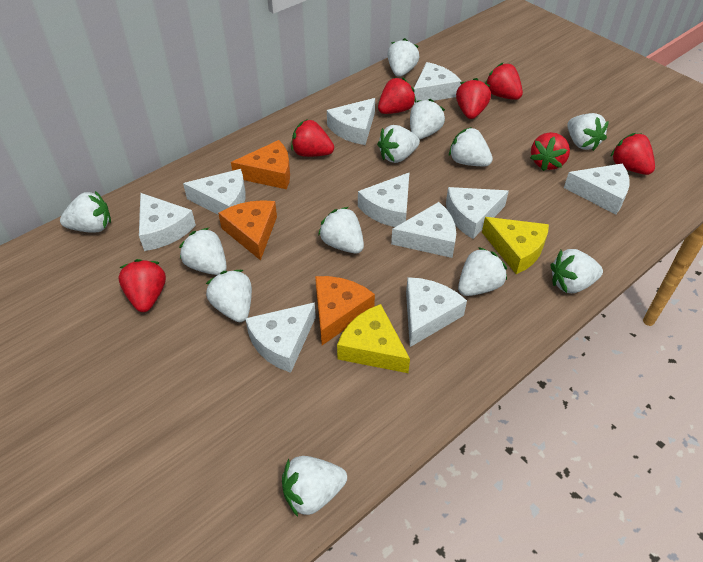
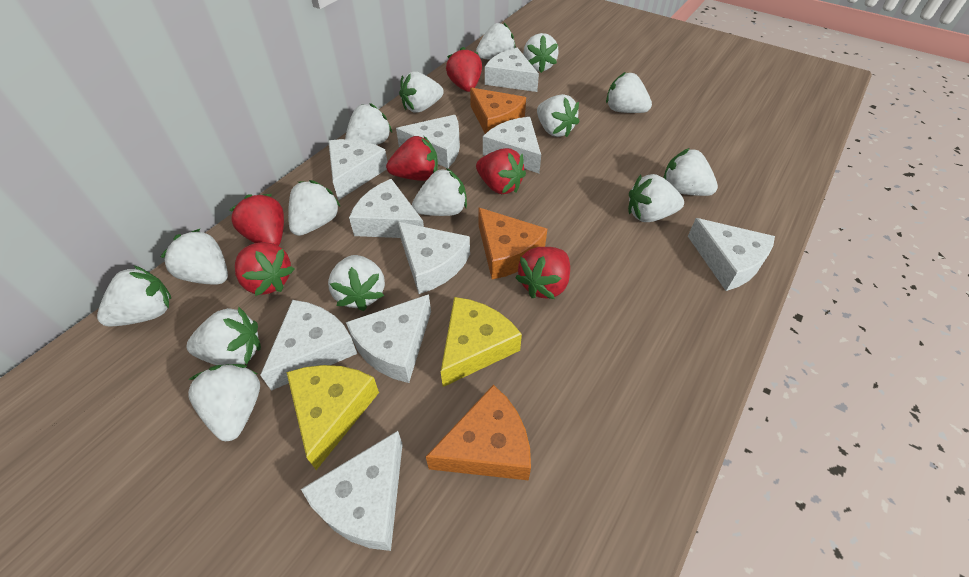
red strawberry: 7 -> 6
white strawberry: 12 -> 15

